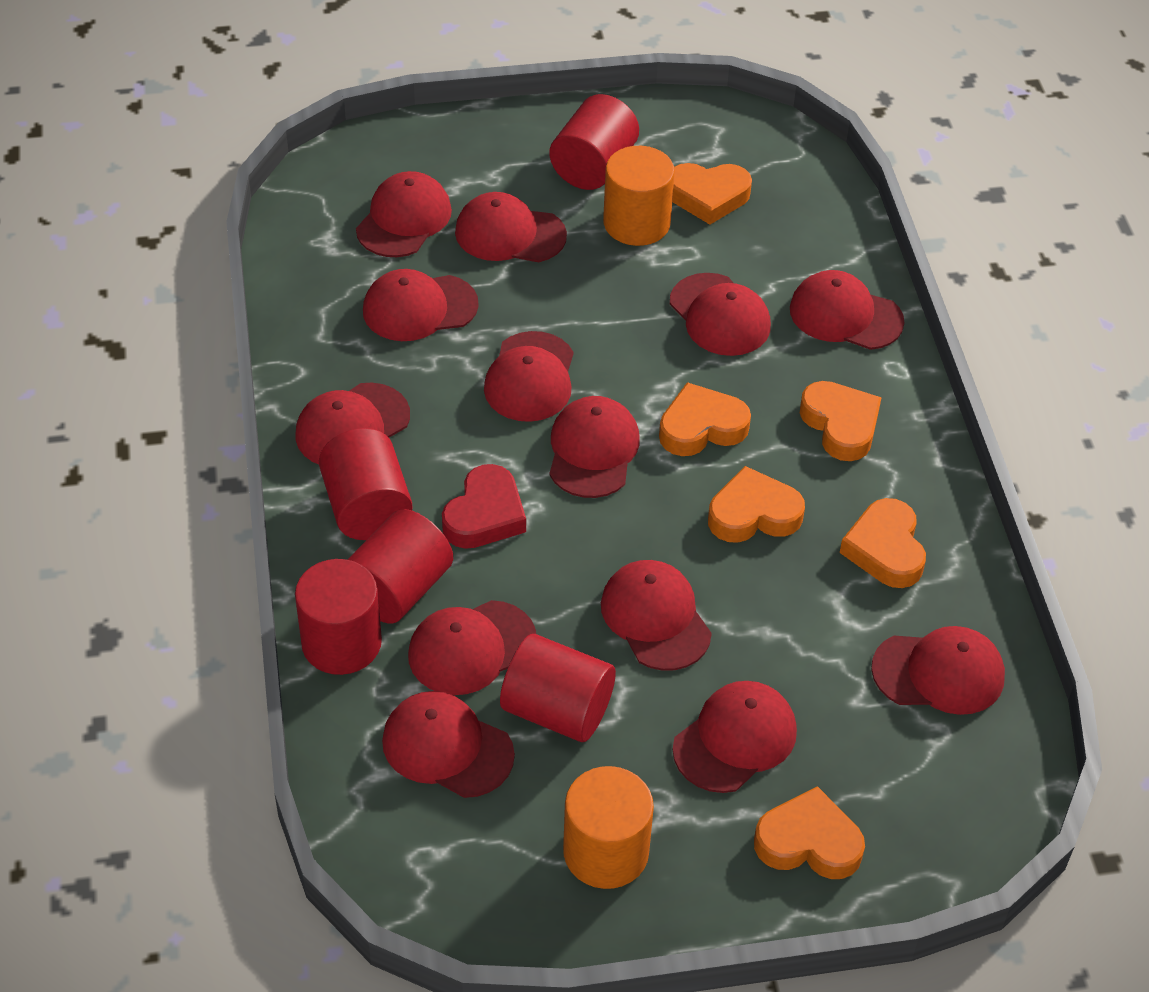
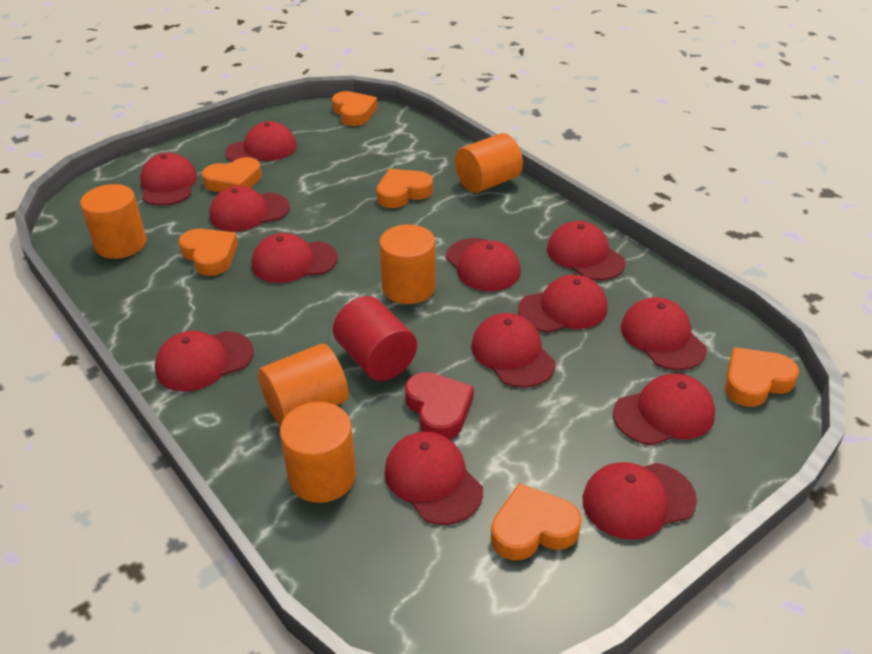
orange cylinder: 2 -> 5
red cylinder: 5 -> 1

